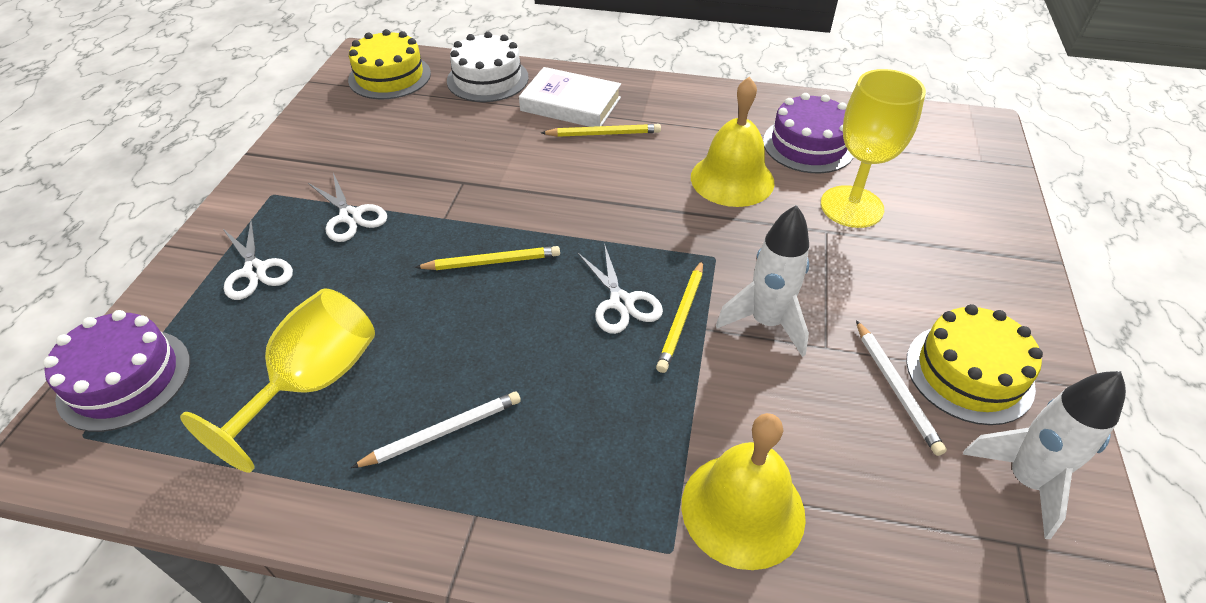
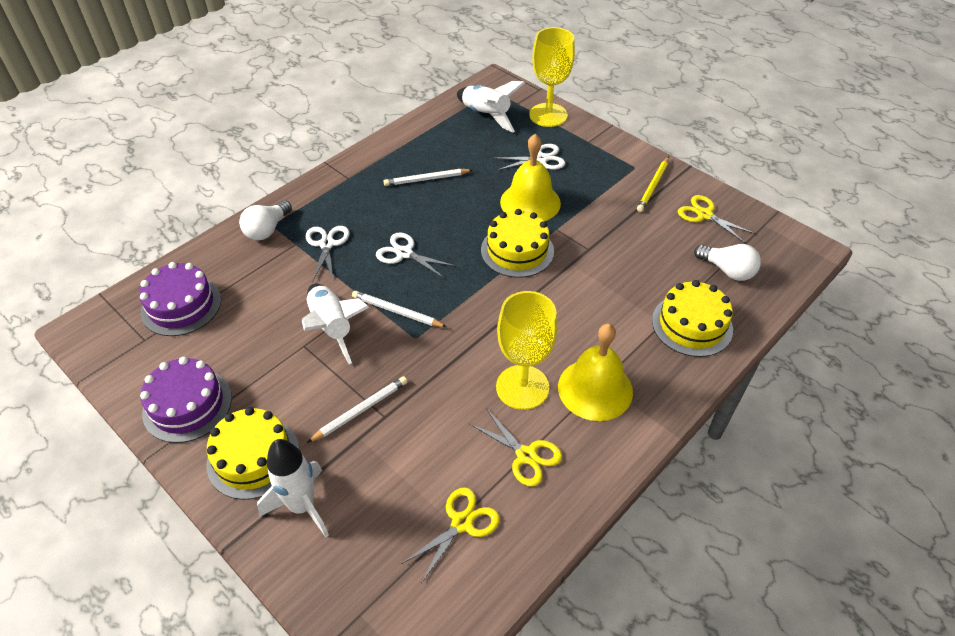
white book: 1 -> 0
white cake: 1 -> 0
white light bulb: 0 -> 2
white pencil: 2 -> 3
white rocket: 2 -> 3
yellow cake: 2 -> 3
yellow pencil: 3 -> 1
yellow scissors: 0 -> 3

